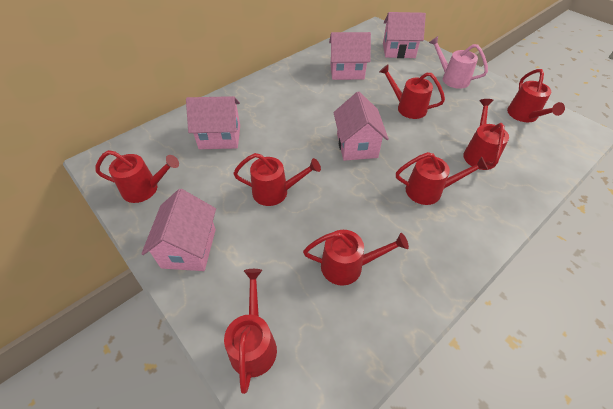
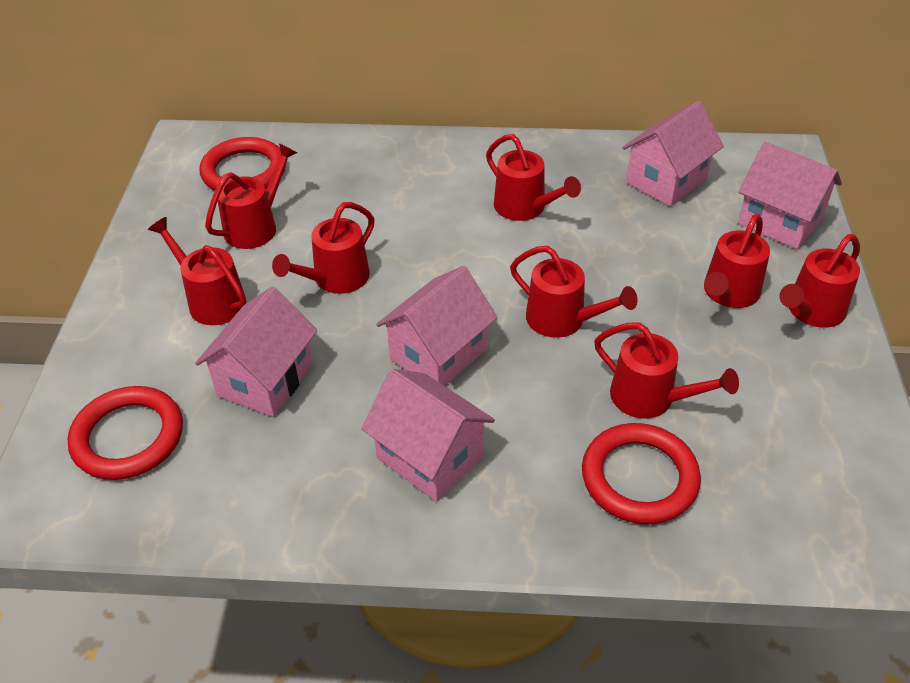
pink watering can: 1 -> 0
red ring: 0 -> 3

